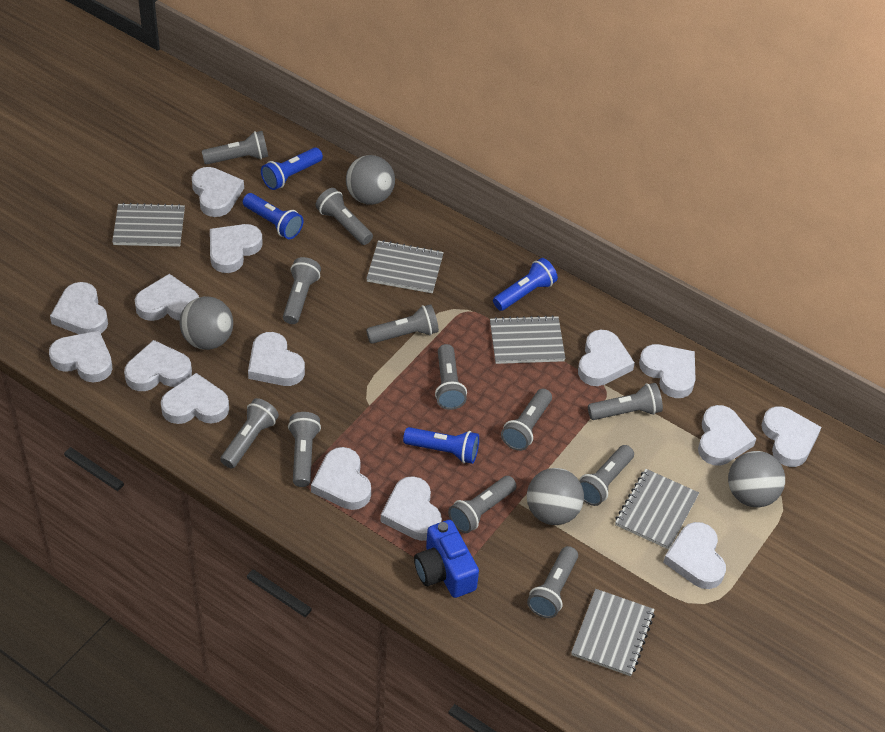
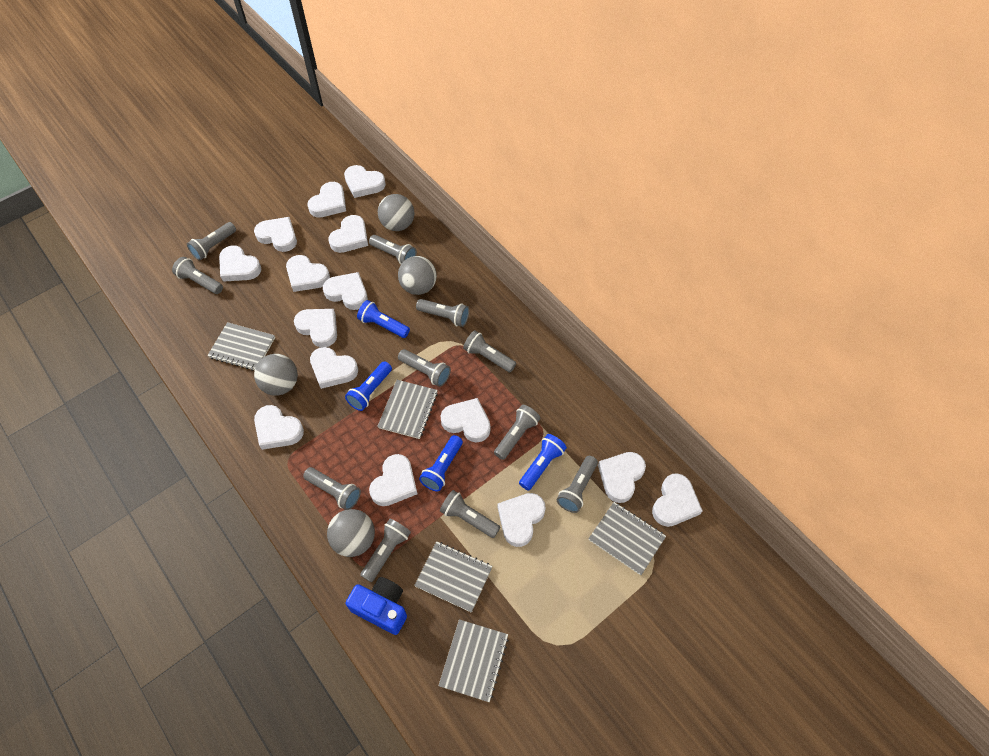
grey flashlight: 12 -> 11

